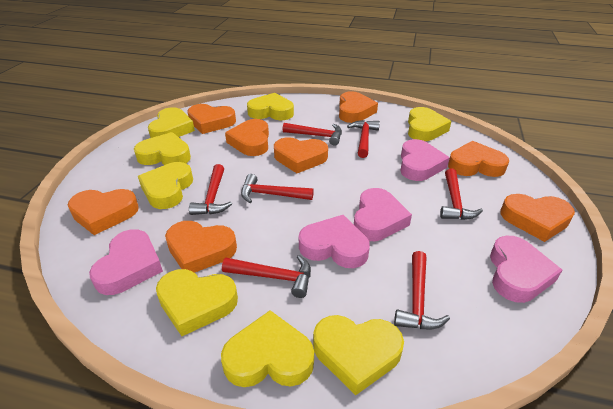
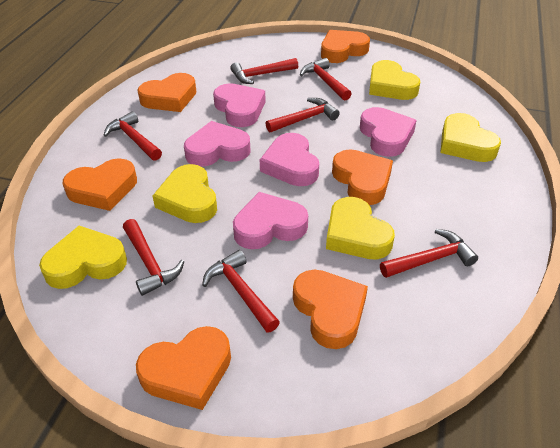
orange heart: 8 -> 6
yellow heart: 8 -> 5

